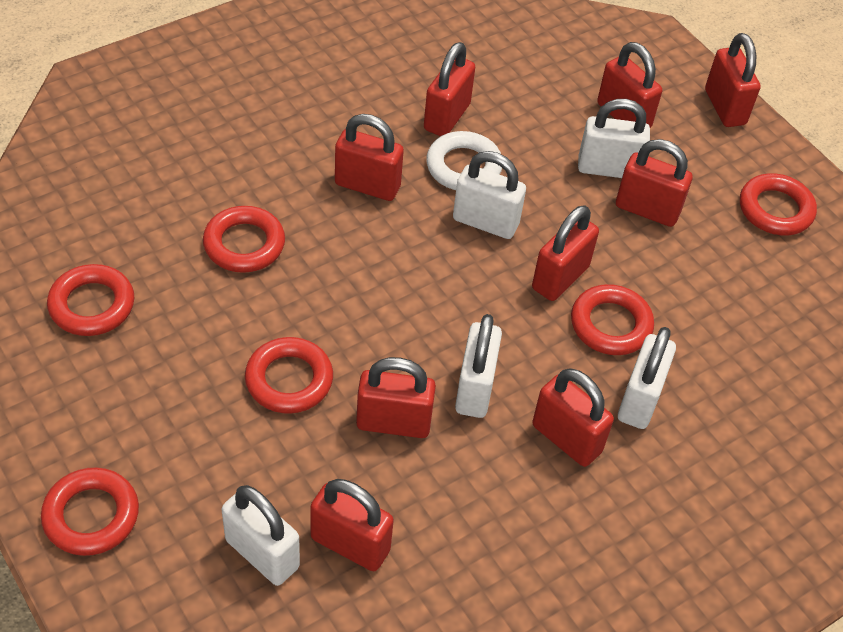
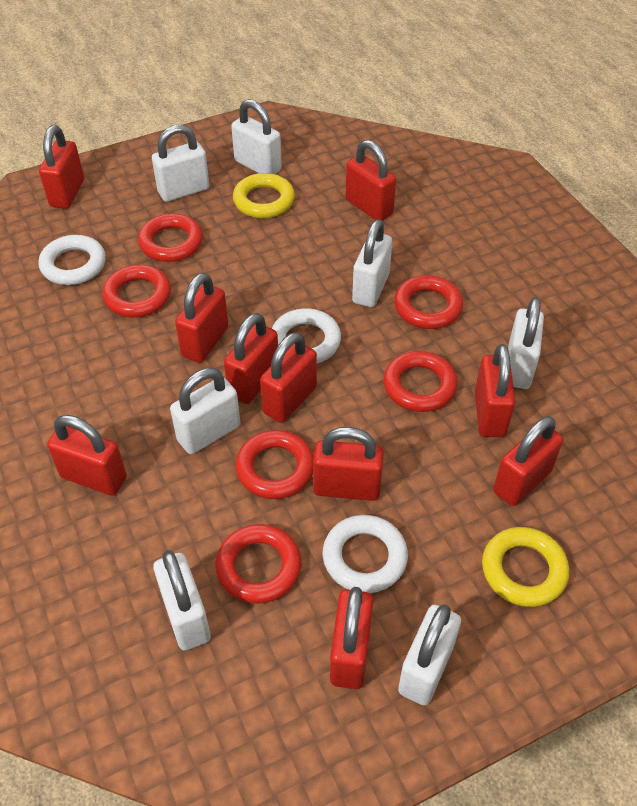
red padlock: 9 -> 10
white padlock: 5 -> 7
white ring: 1 -> 3
yellow ring: 0 -> 2

